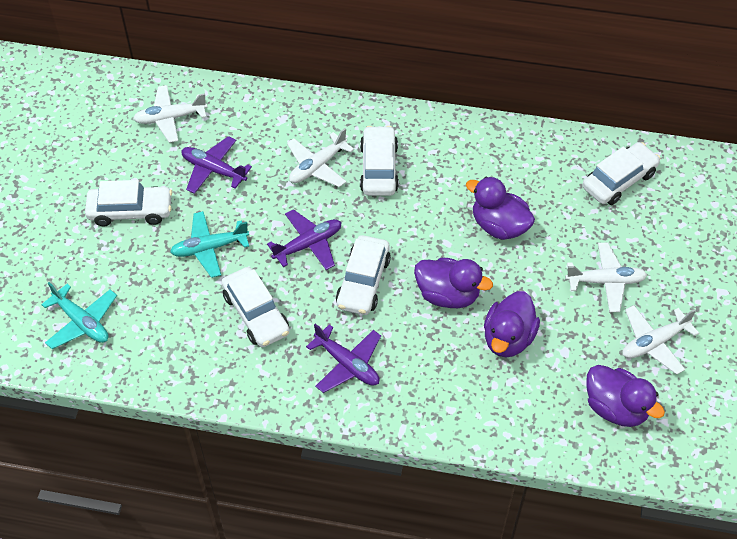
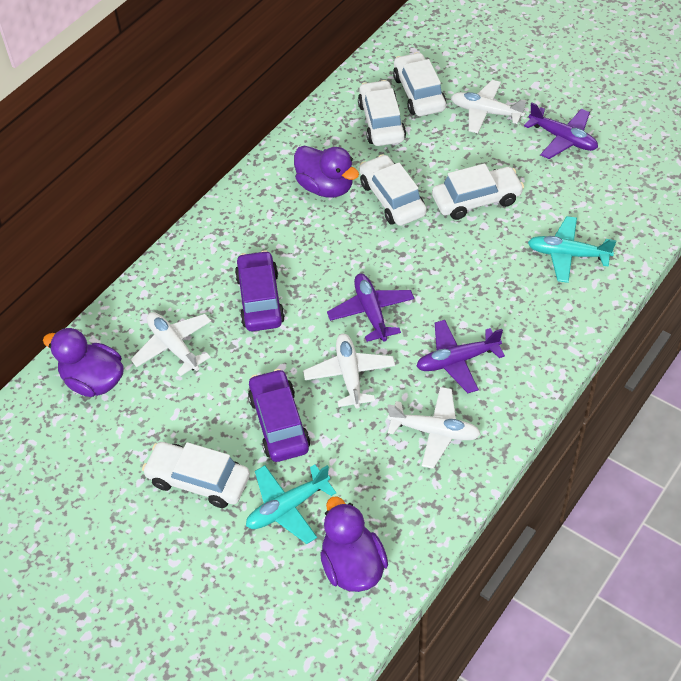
purple car: 0 -> 2
purple duck: 4 -> 3

